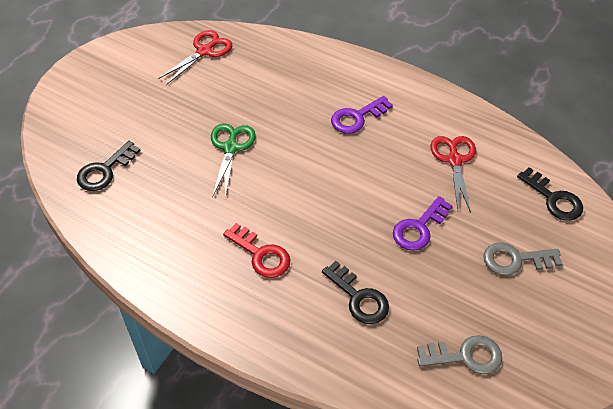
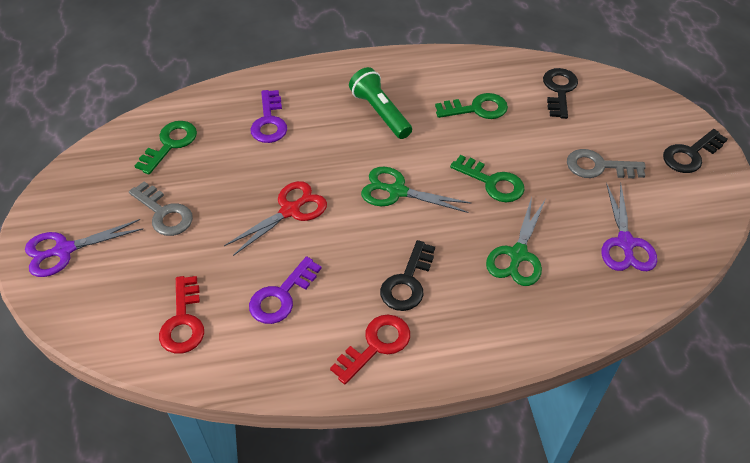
green flashlight: 0 -> 1
green key: 0 -> 3
green scissors: 1 -> 2
purple scissors: 0 -> 2
red key: 1 -> 2
red scissors: 2 -> 1

